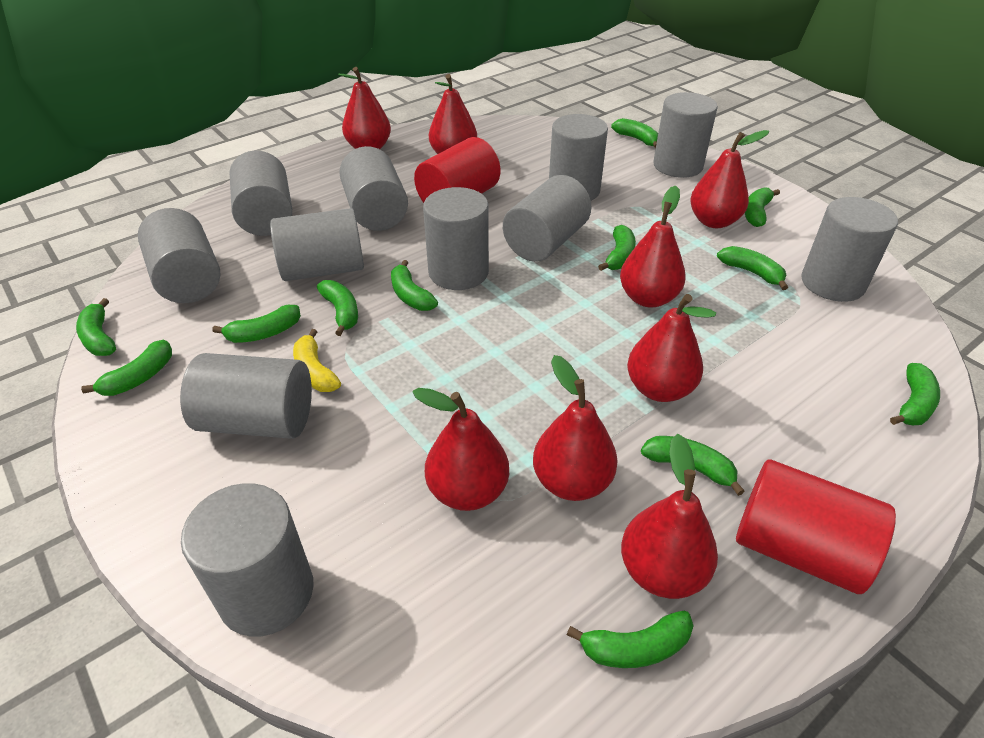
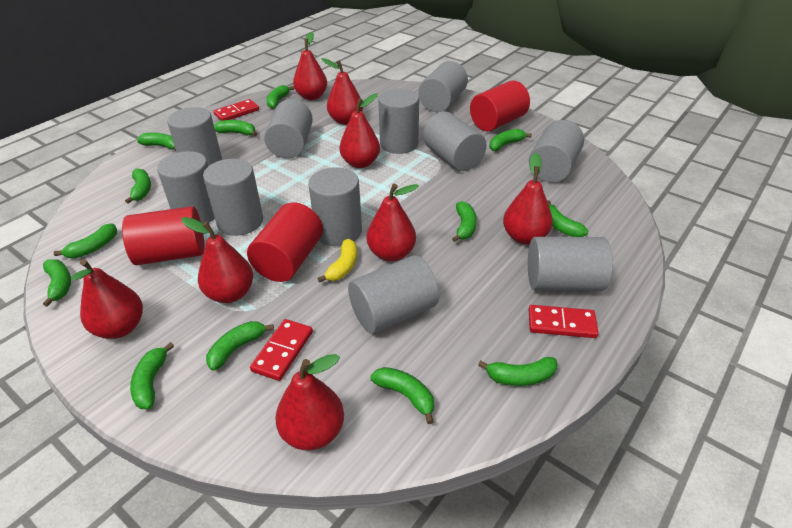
green banana: 12 -> 13
red cylinder: 2 -> 3
red domino: 0 -> 3

